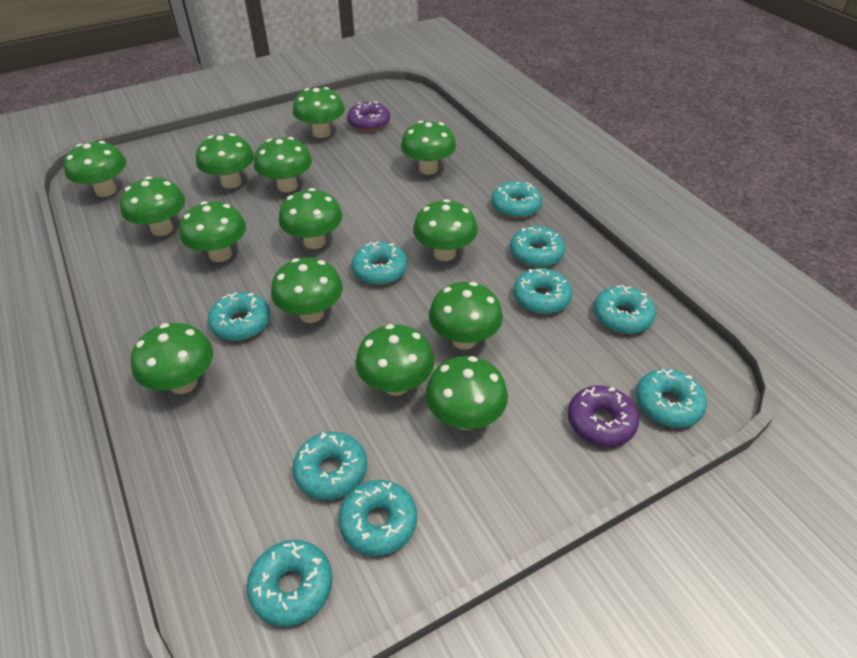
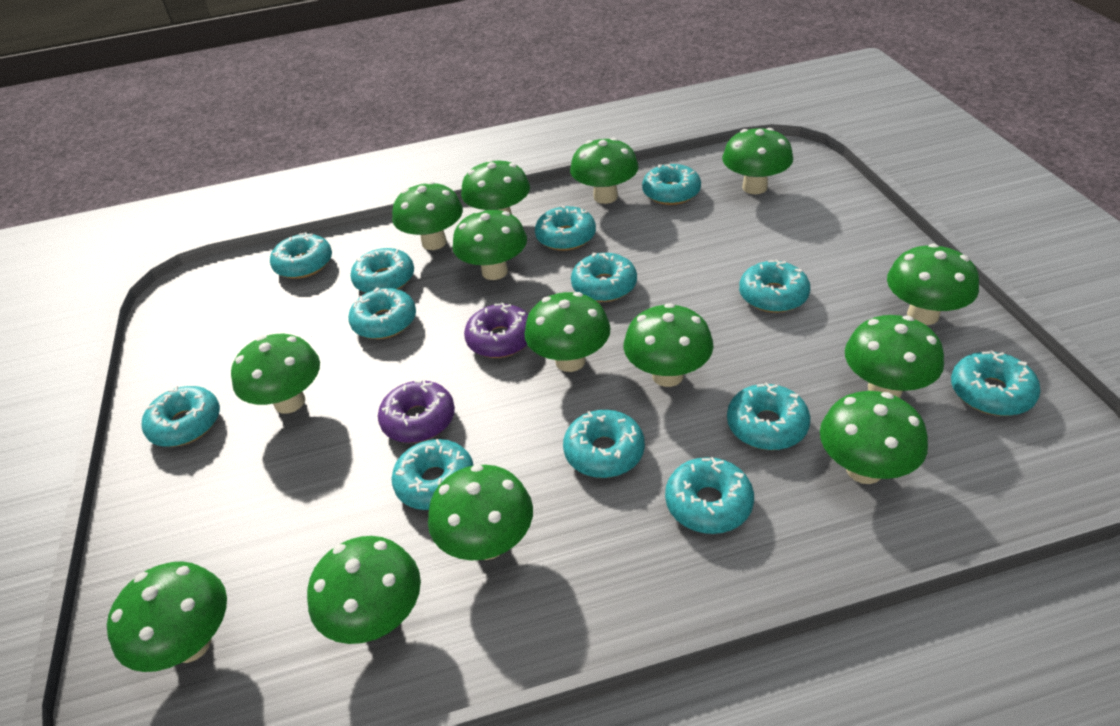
turquoise donut: 10 -> 13

